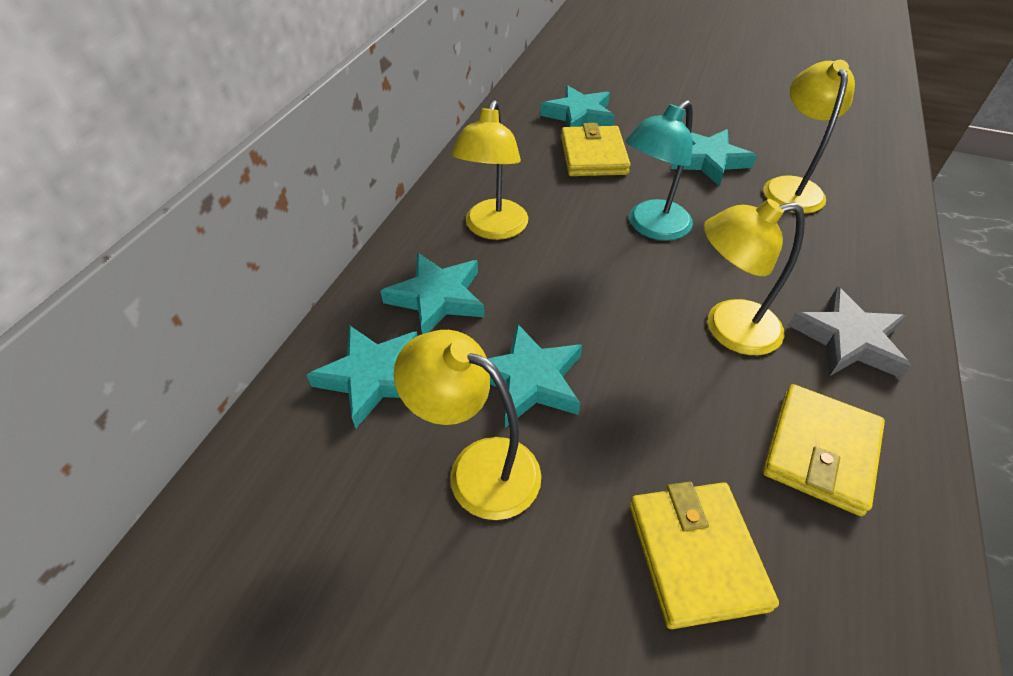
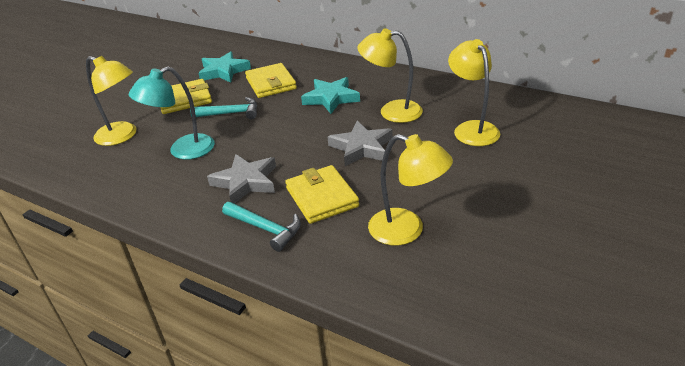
grey star: 1 -> 2
turquoise hammer: 0 -> 2
turquoise star: 5 -> 2

